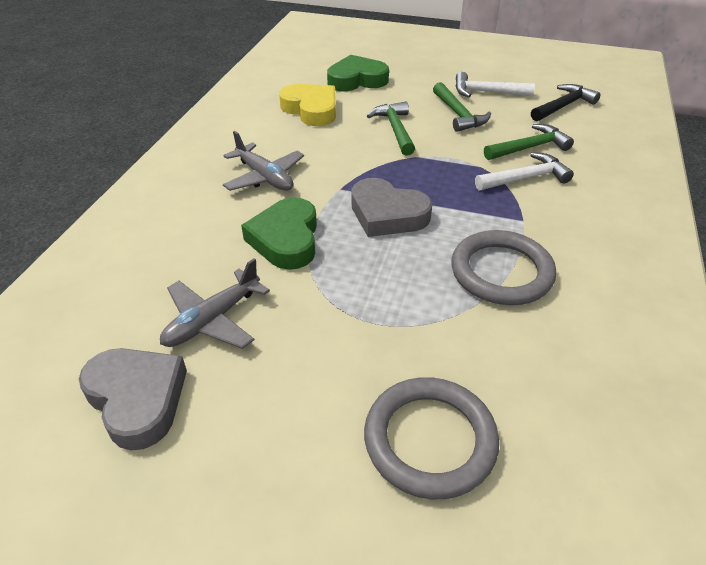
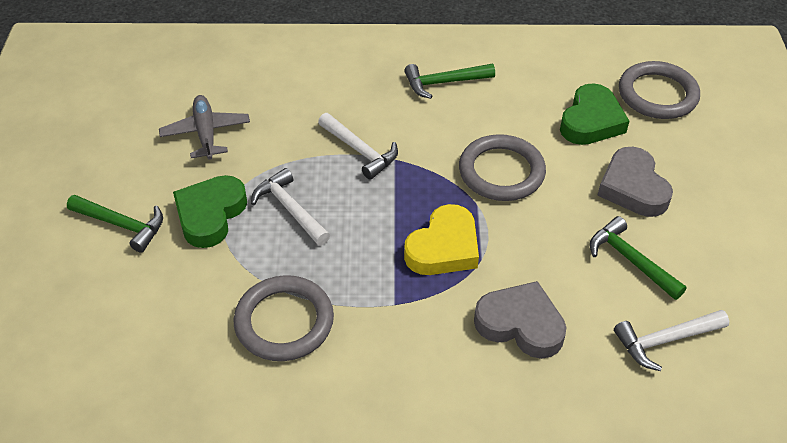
black hammer: 1 -> 0
grey plane: 2 -> 1
grey ring: 2 -> 3
white hammer: 2 -> 3

